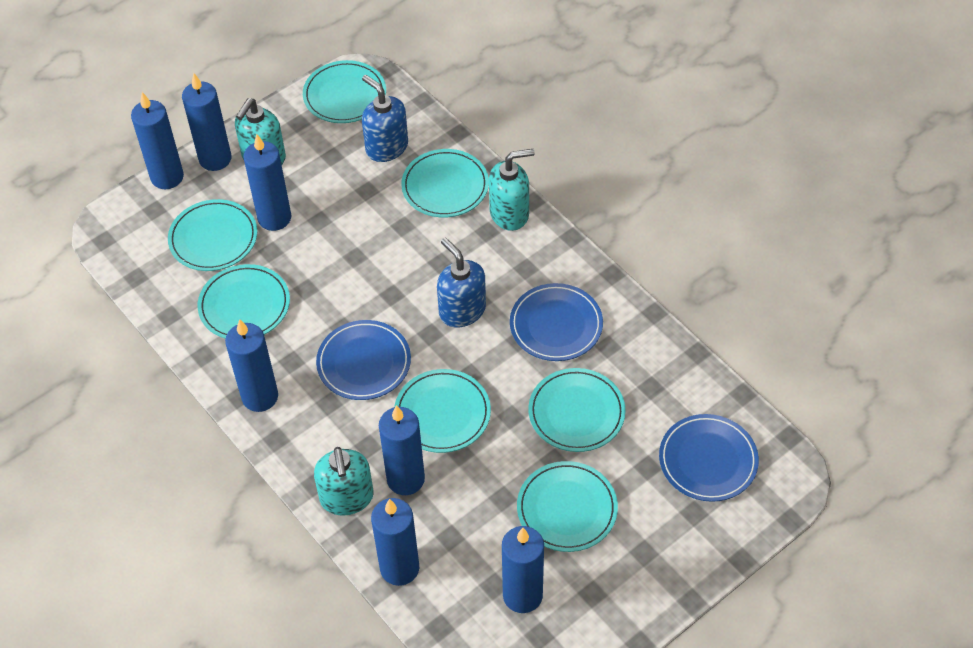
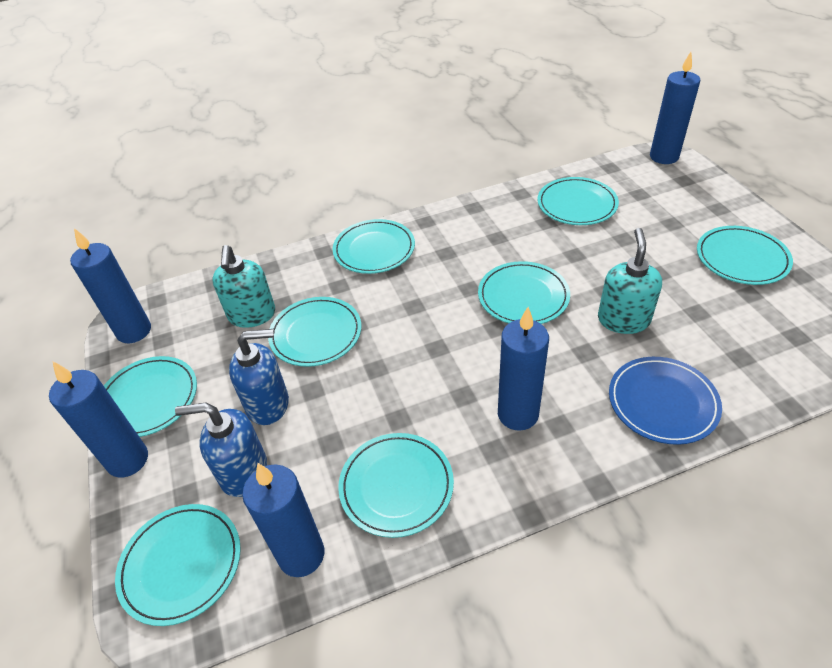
blue candle: 7 -> 5
blue plate: 3 -> 1
turquoise plate: 7 -> 8
turquoise soap dispenser: 3 -> 2

